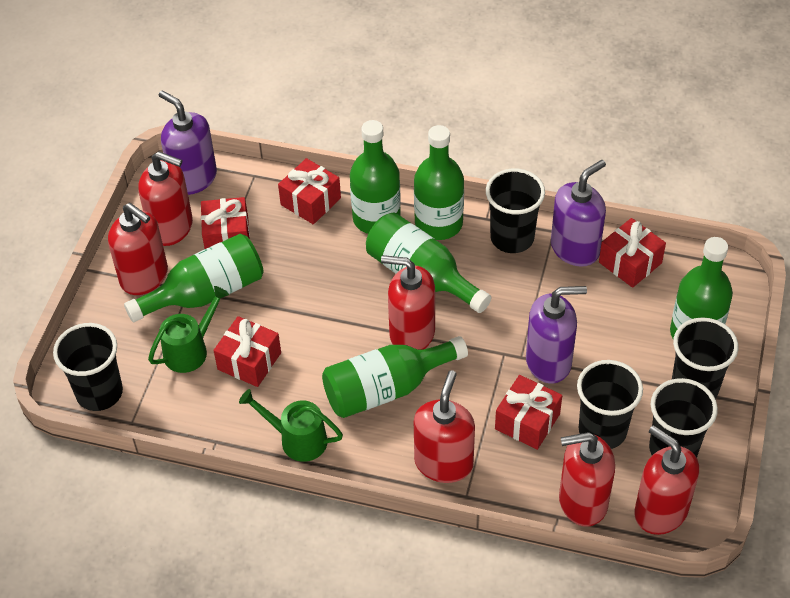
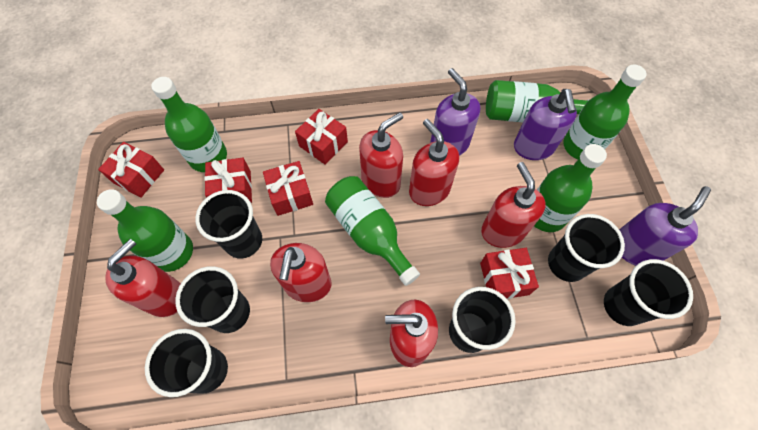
black cup: 5 -> 6
green watering can: 2 -> 0

